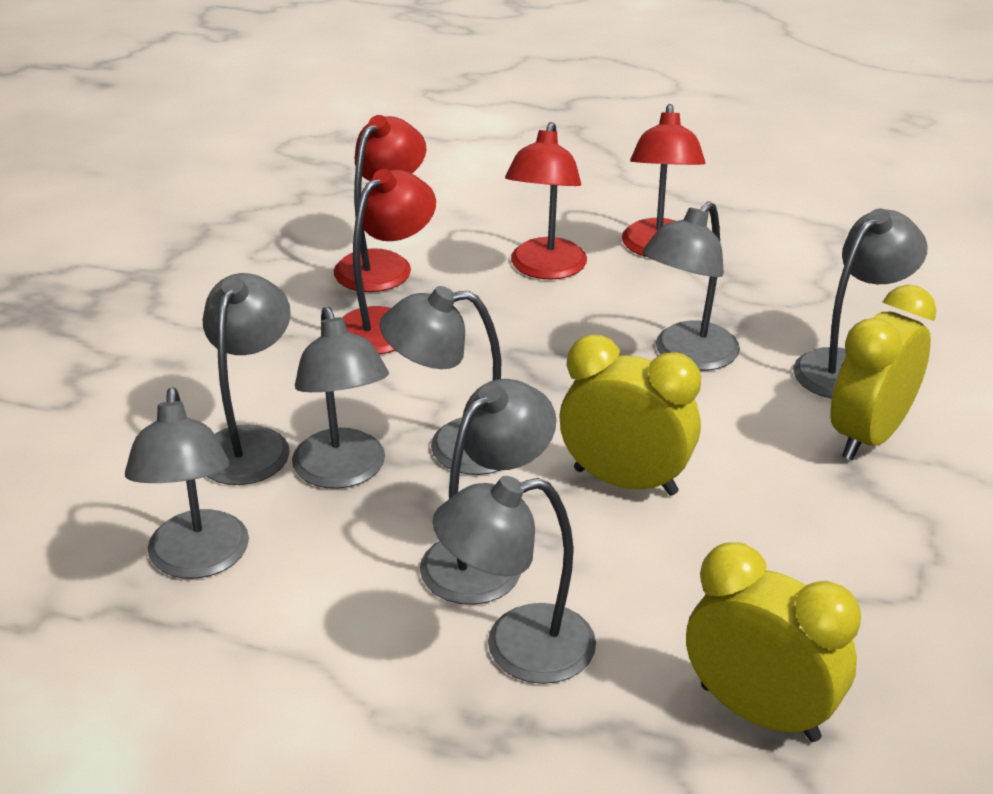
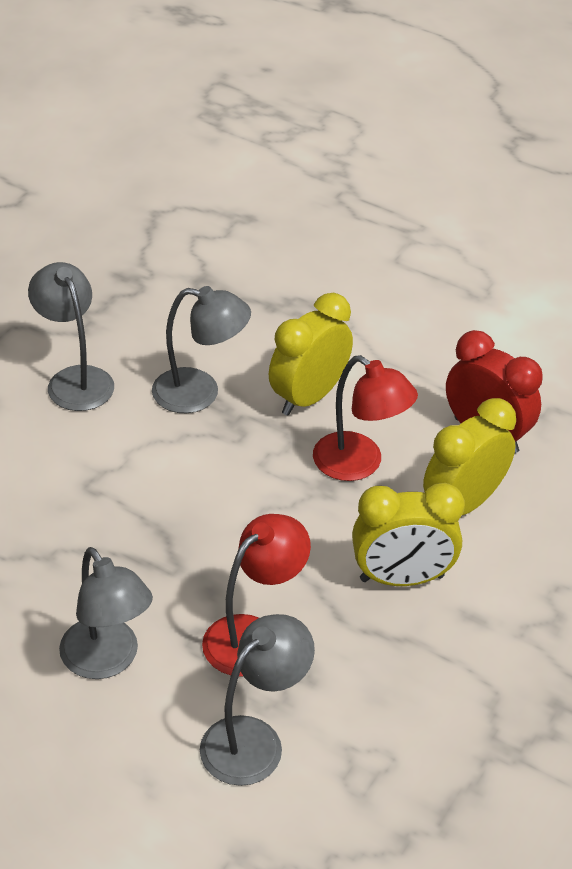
grey lamp: 8 -> 4
red clock: 0 -> 1
red lamp: 4 -> 2

